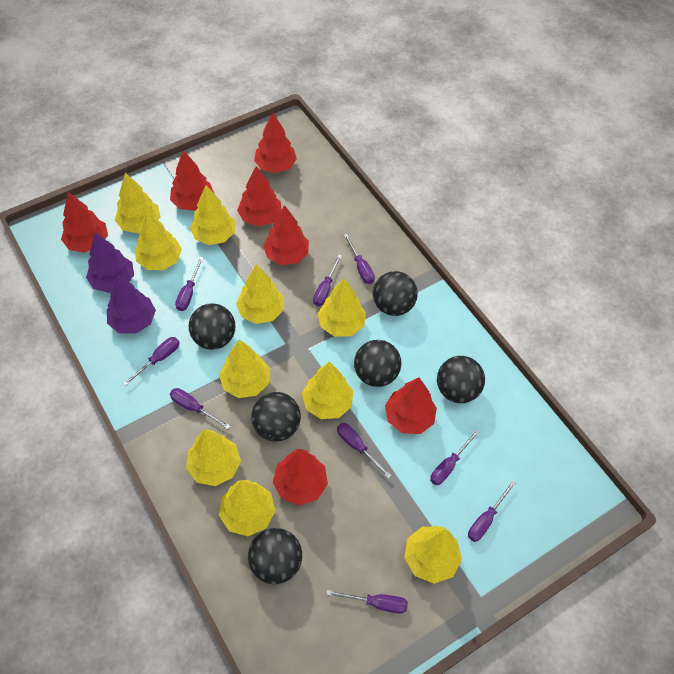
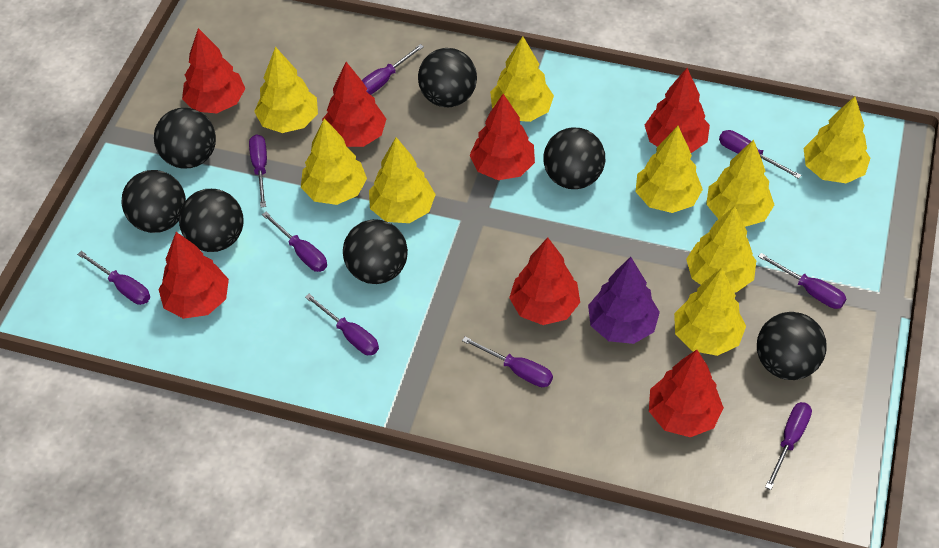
black ball: 6 -> 7
purple tree: 2 -> 1
yellow tree: 10 -> 9

